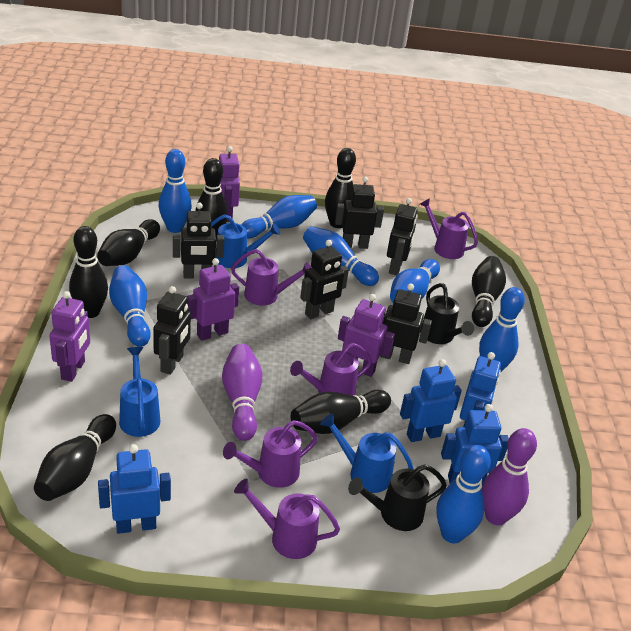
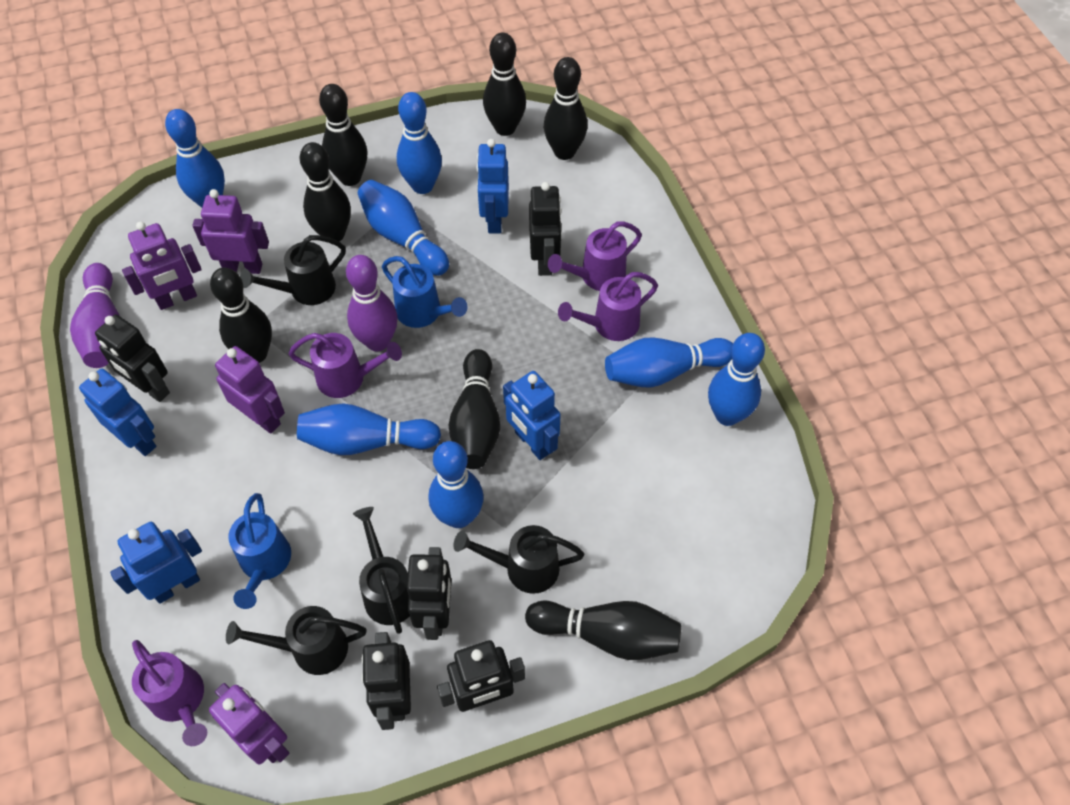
black robot: 6 -> 5
black watering can: 2 -> 4
blue watering can: 3 -> 2
purple watering can: 5 -> 4

